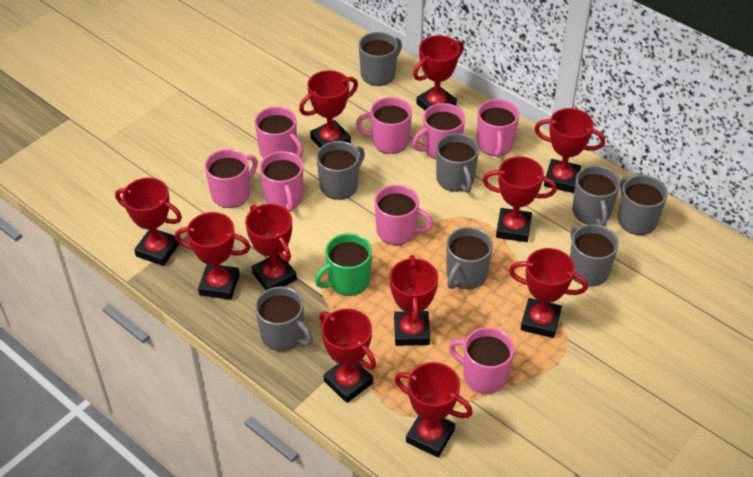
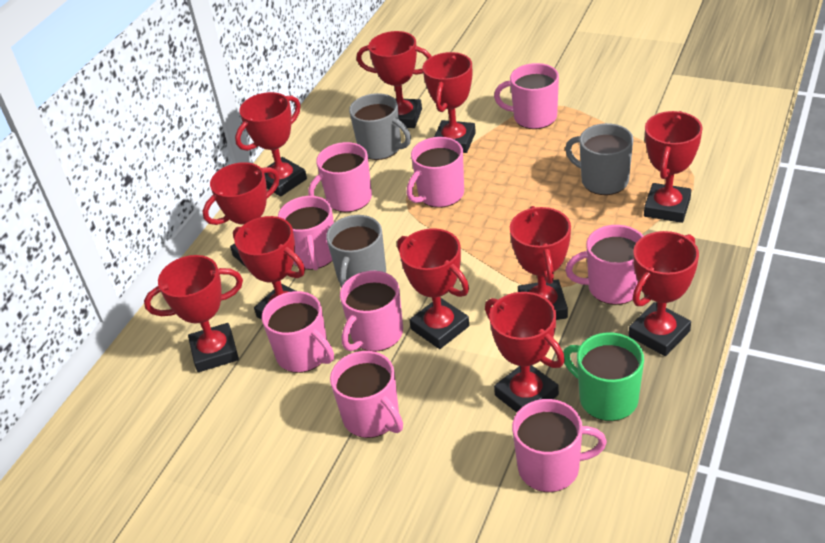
grey mug: 8 -> 3
pink mug: 8 -> 9

